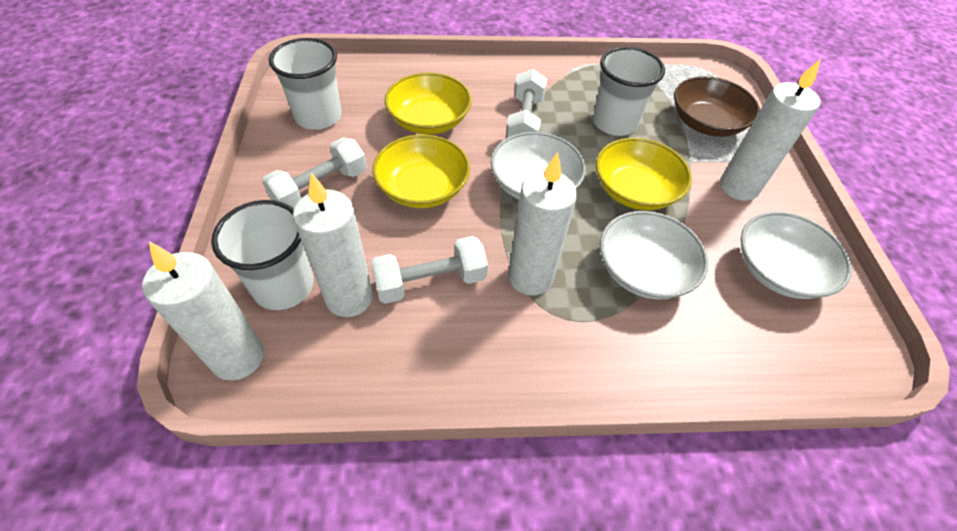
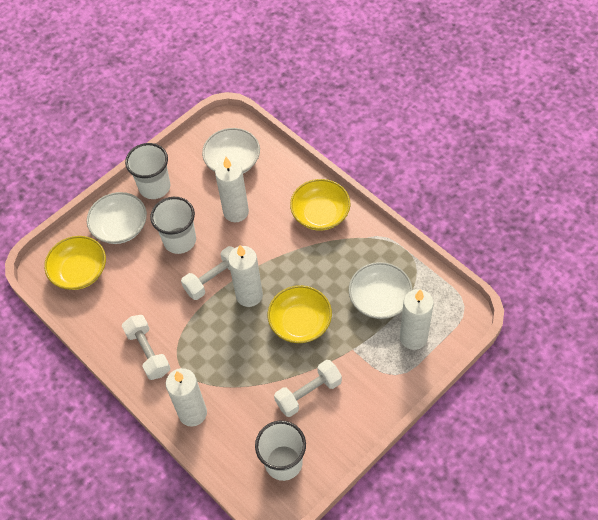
brown bowl: 1 -> 0

